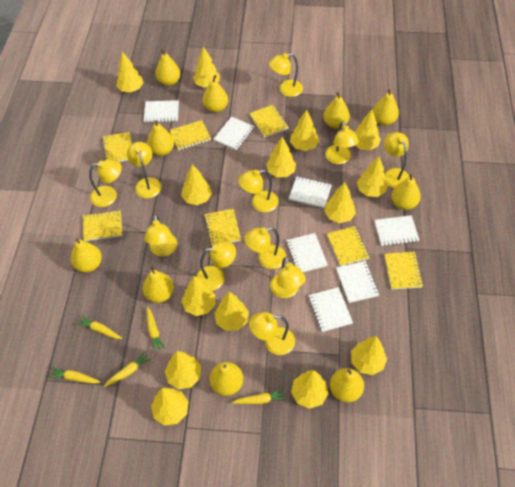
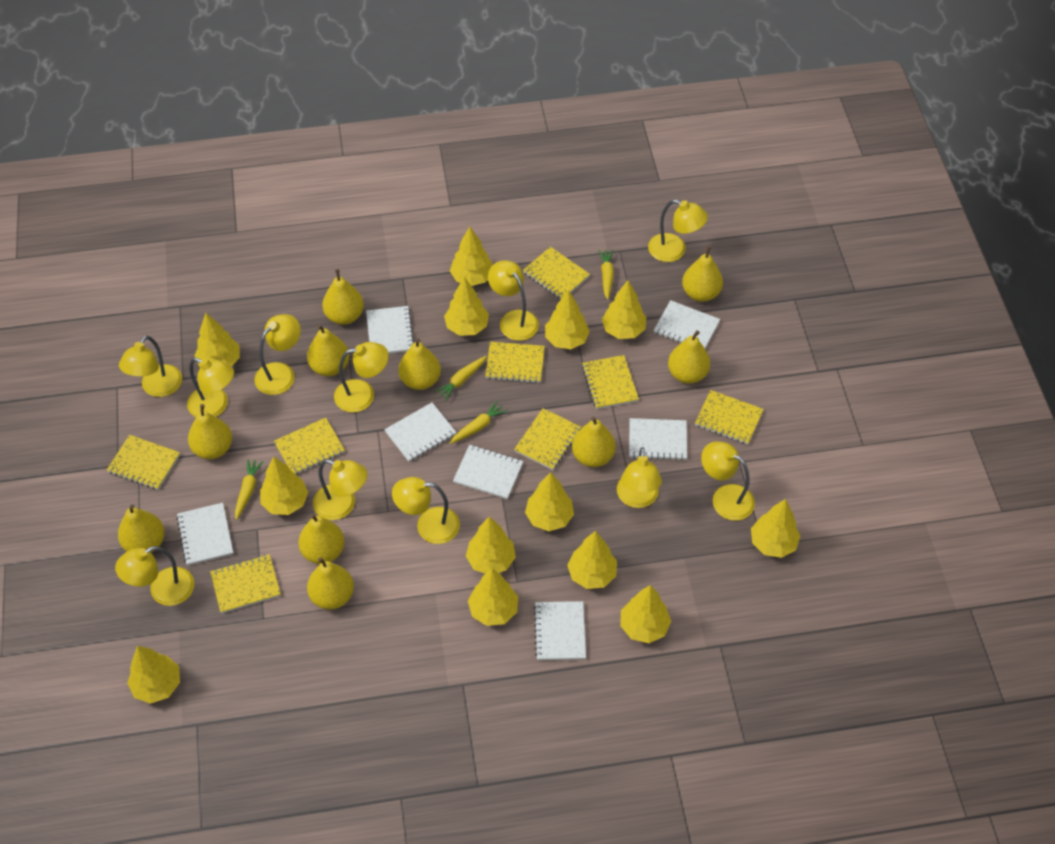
yellow carrot: 5 -> 4
yellow notebook: 7 -> 8
yellow tree: 14 -> 13

